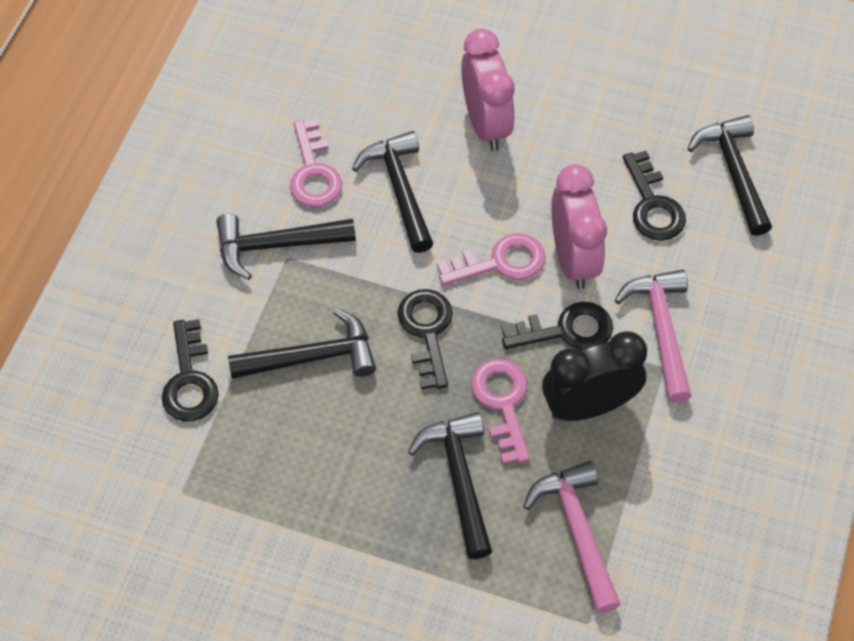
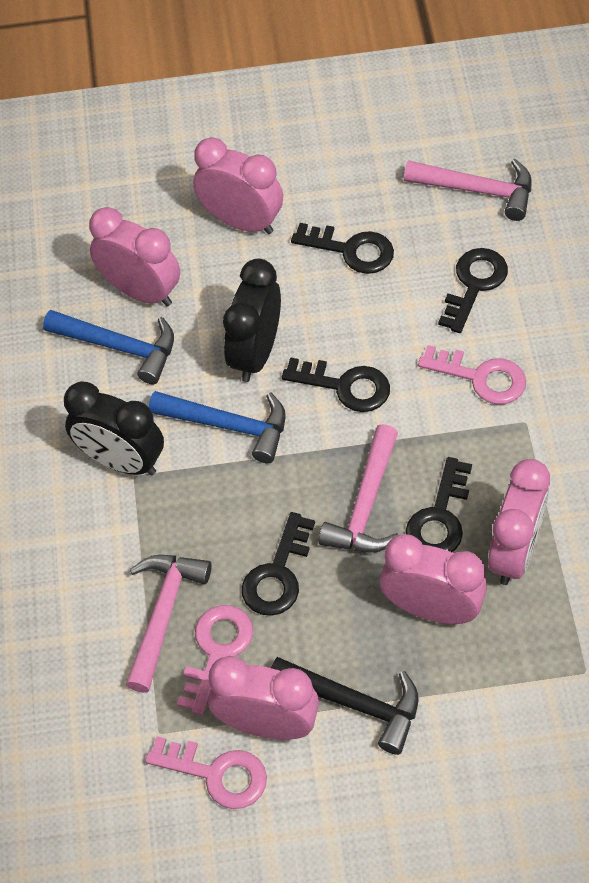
black clock: 1 -> 2
black hammer: 5 -> 1
black key: 4 -> 5
blue hammer: 0 -> 2
pink clock: 2 -> 5
pink hammer: 2 -> 3

